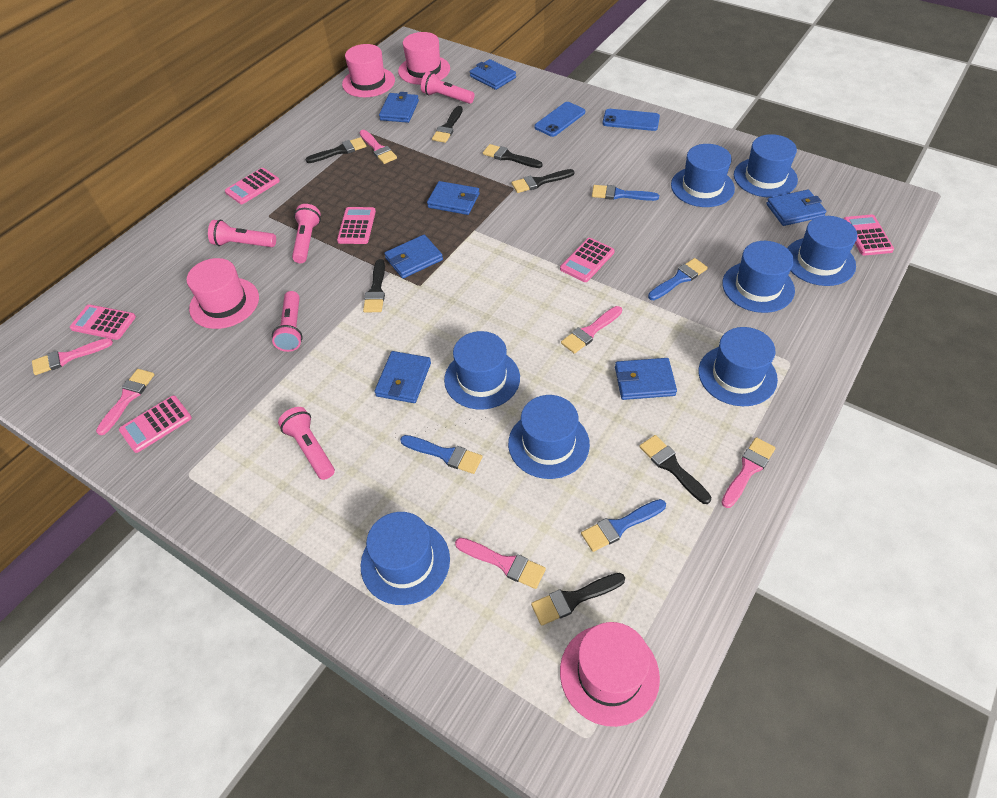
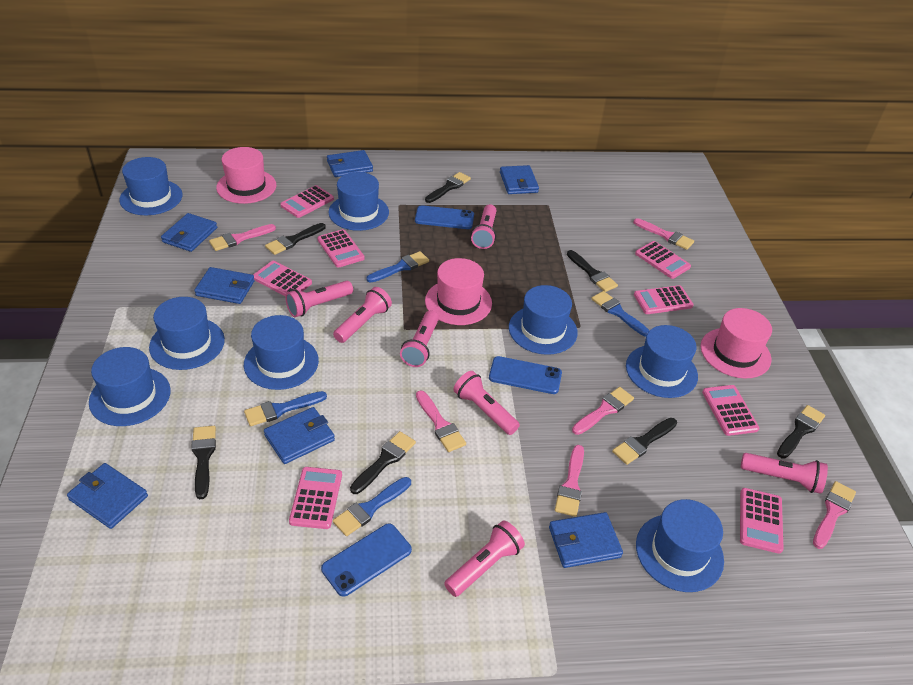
blue phone: 2 -> 3
pink calculator: 6 -> 8
pink flashlight: 5 -> 7
pink hat: 4 -> 3

